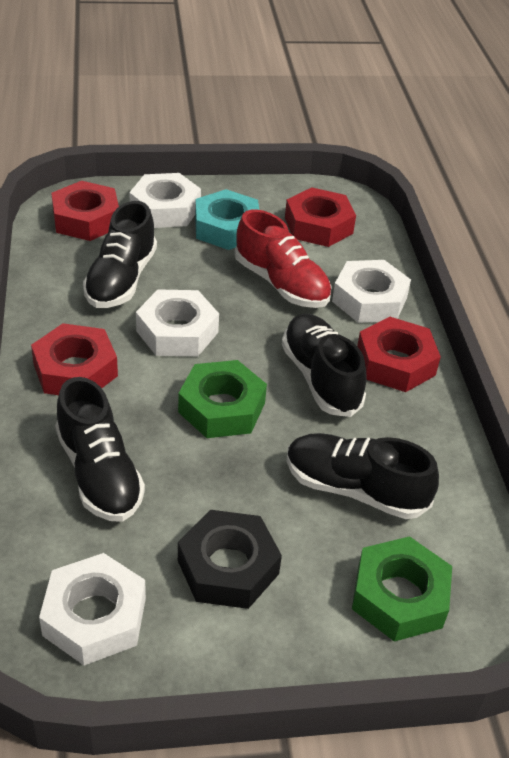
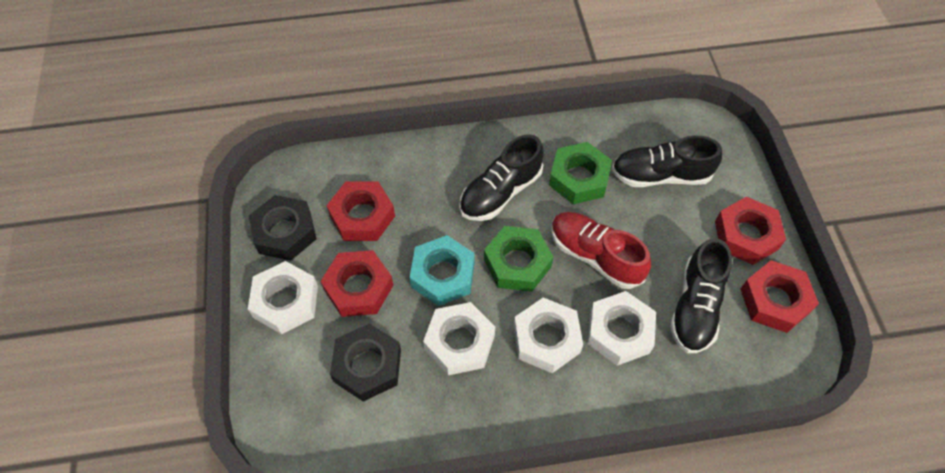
black nut: 1 -> 2
black shoe: 4 -> 3

